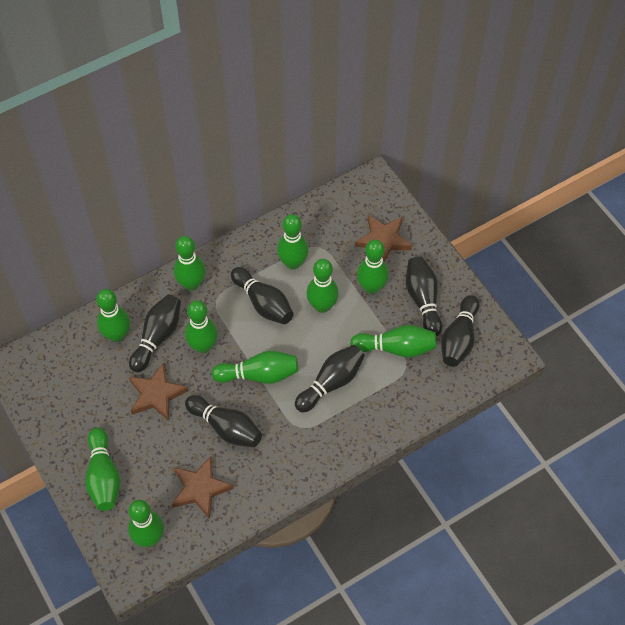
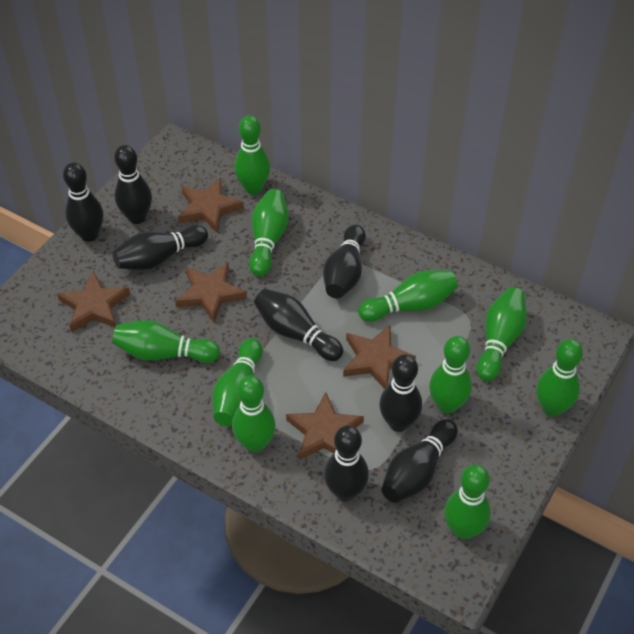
black bowling pin: 6 -> 8
brown star: 3 -> 5

